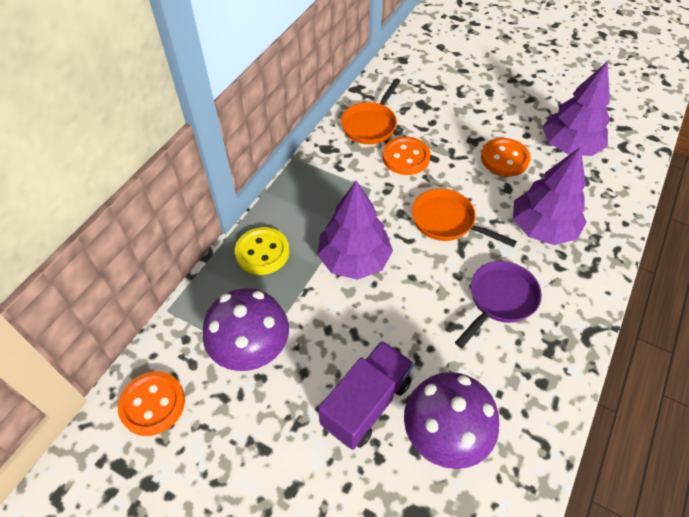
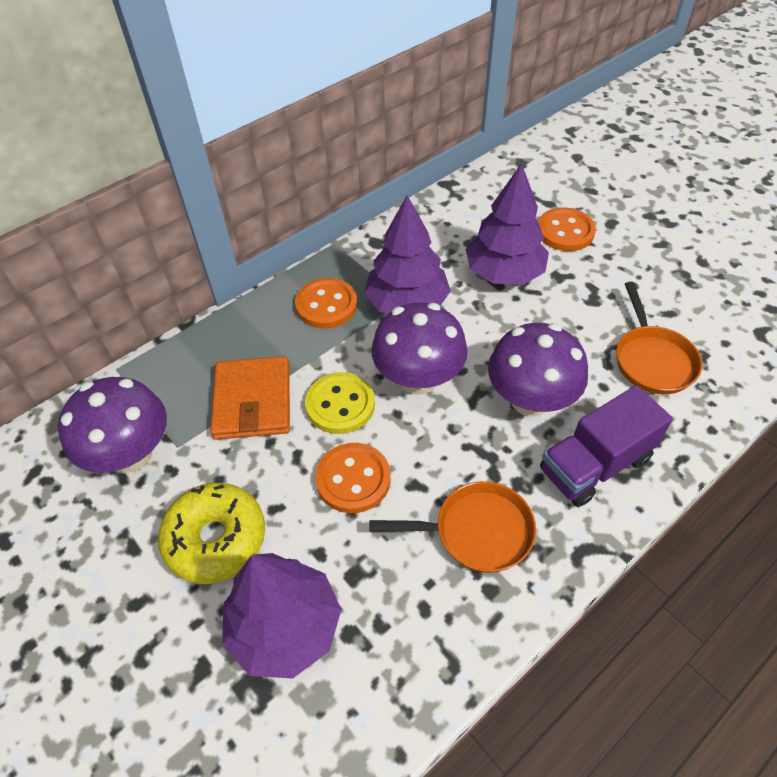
orange wallet: 0 -> 1
purple mushroom: 2 -> 3
purple pan: 1 -> 0
yellow donut: 0 -> 1

